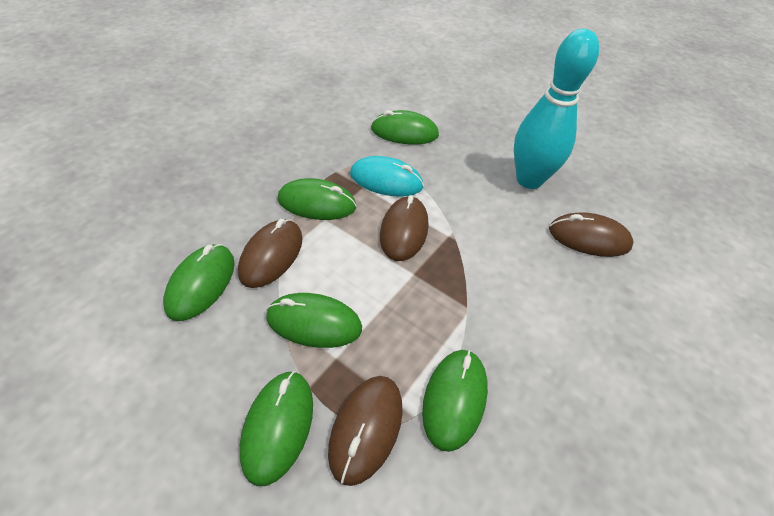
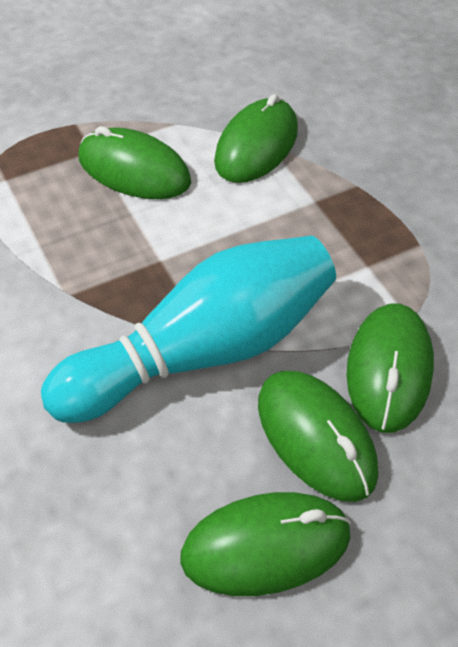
brown mouse: 4 -> 0
green mouse: 6 -> 5
turquoise mouse: 1 -> 0

